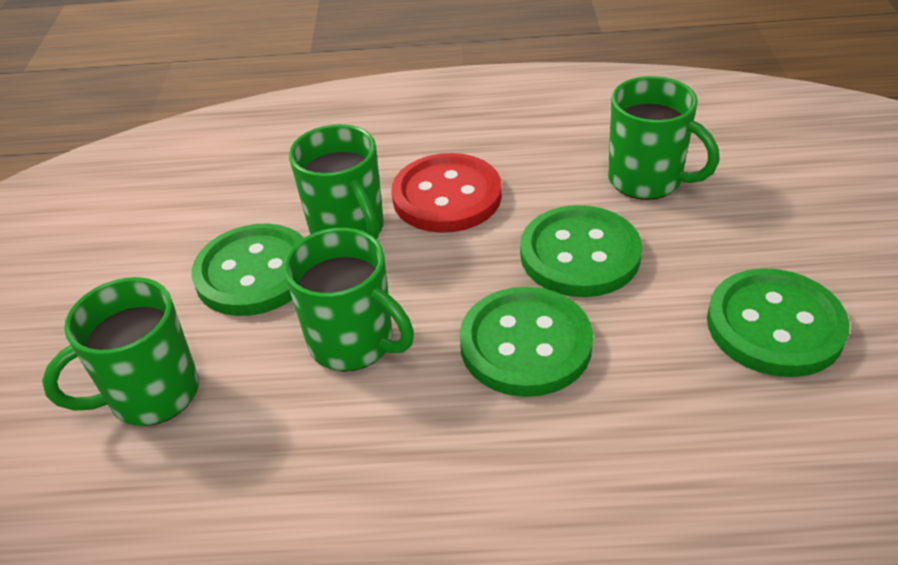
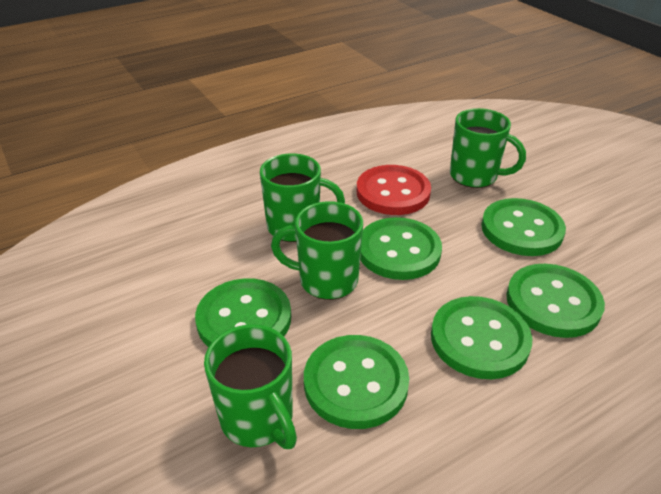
green button: 4 -> 6

